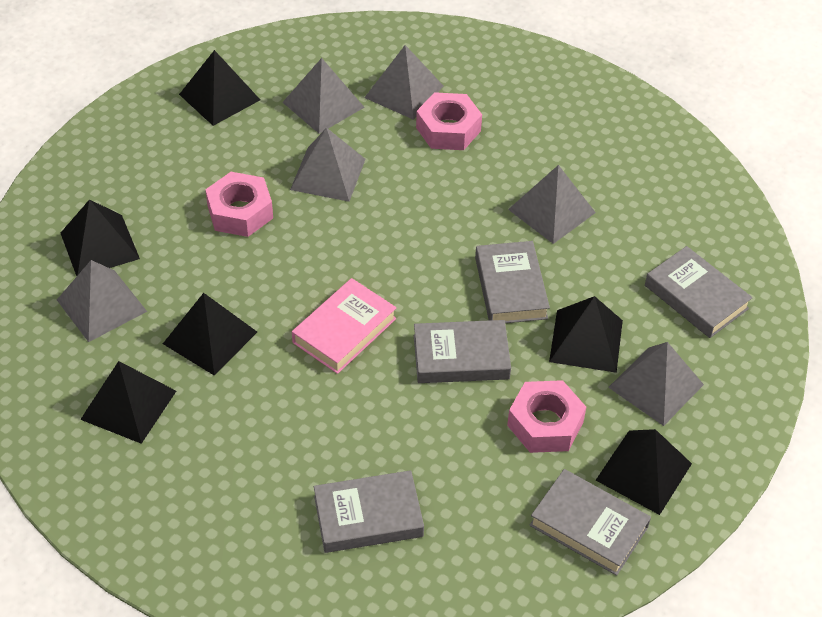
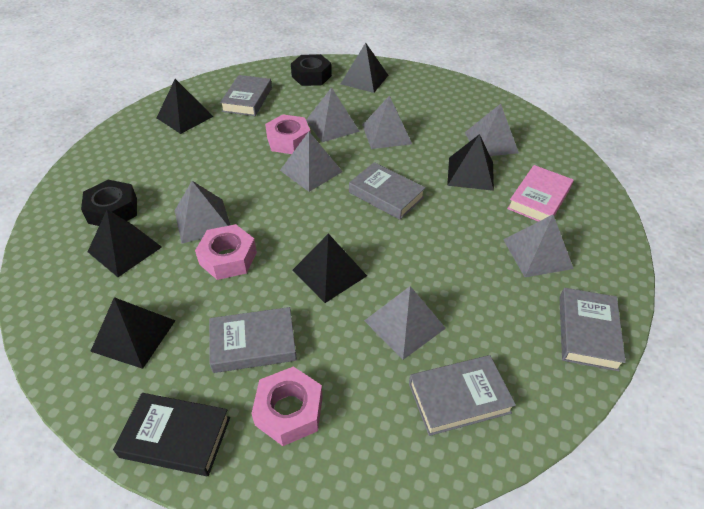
black book: 0 -> 1
black nut: 0 -> 2
grey pyramid: 6 -> 7

